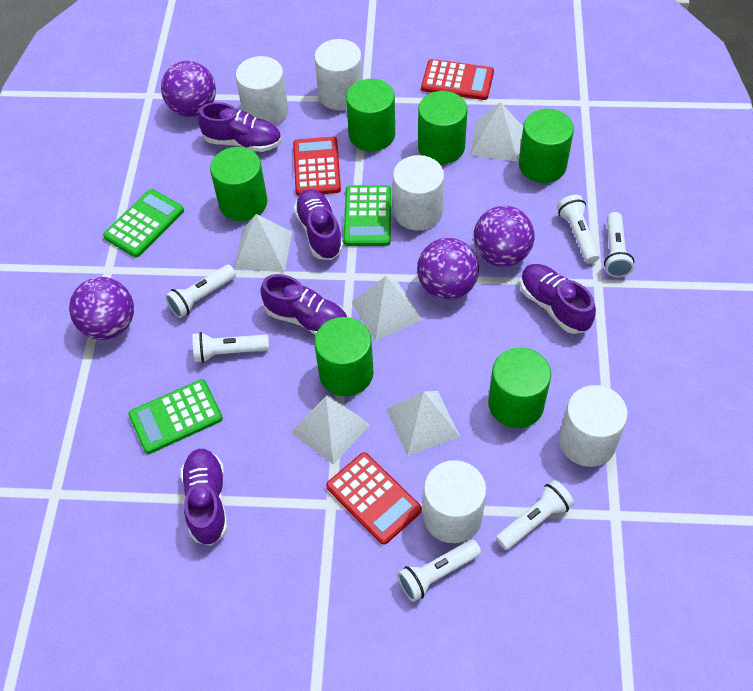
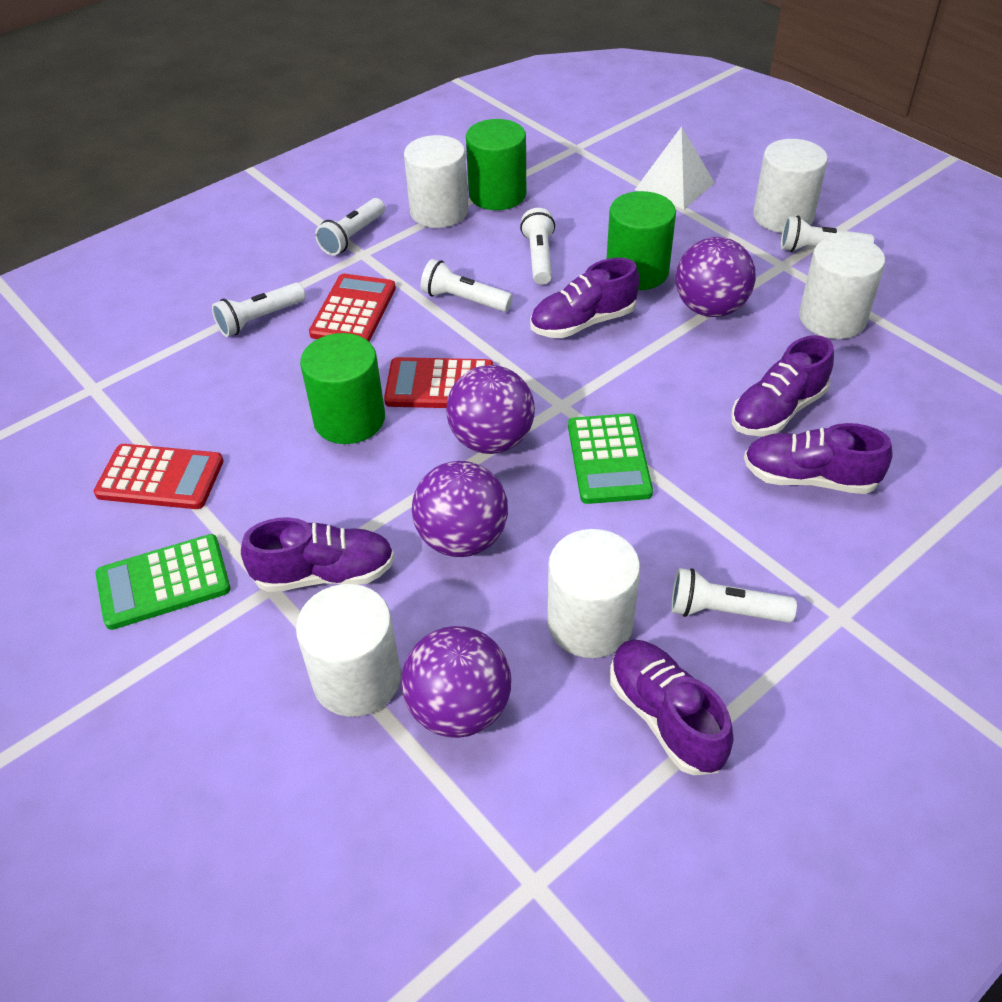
green calculator: 3 -> 2
green cylinder: 6 -> 3
white pyramid: 5 -> 1

